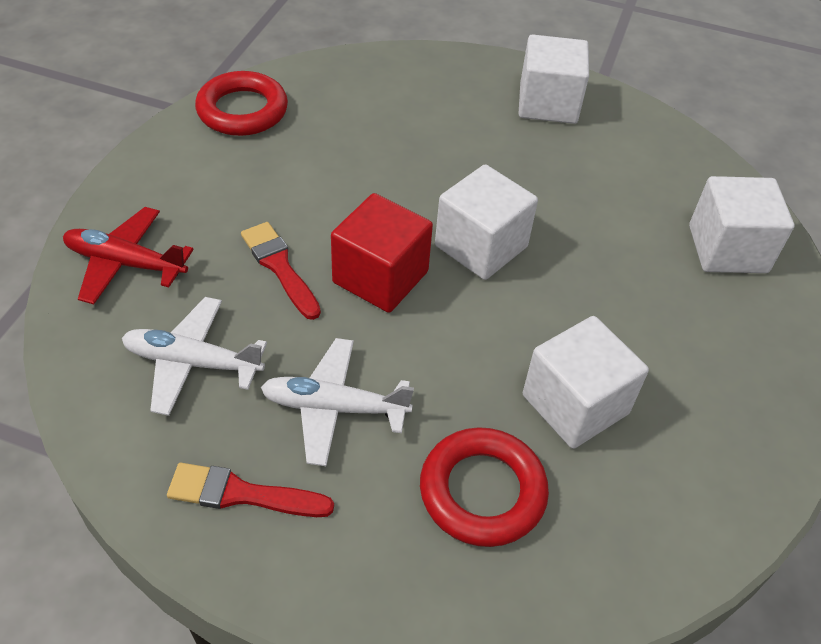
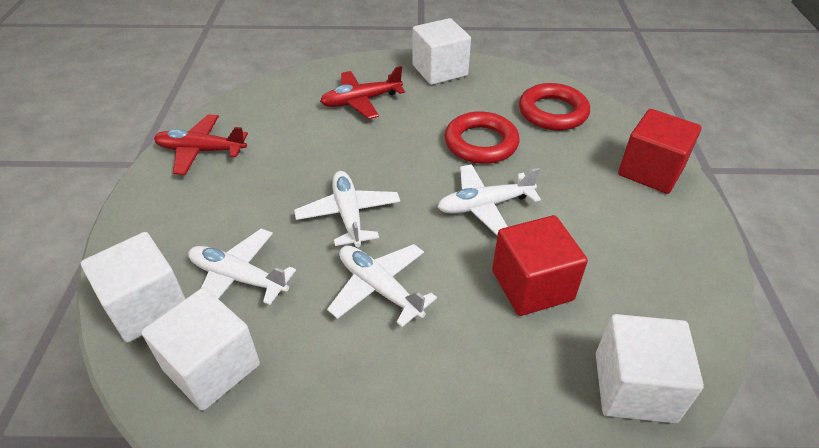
red brush: 2 -> 0
red cube: 1 -> 2
red plane: 1 -> 2
white plane: 2 -> 4

